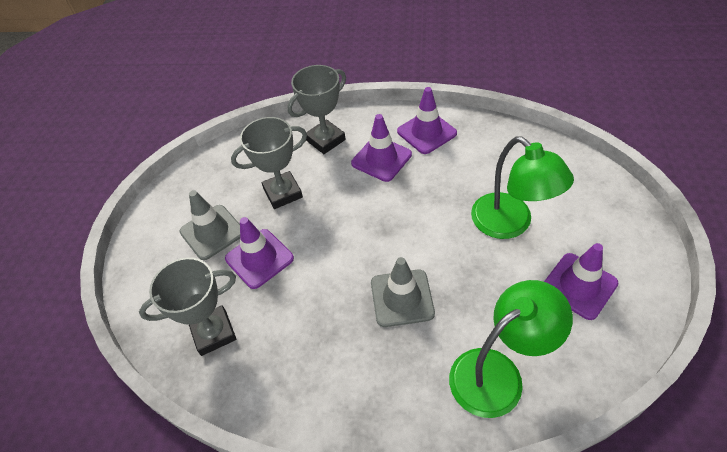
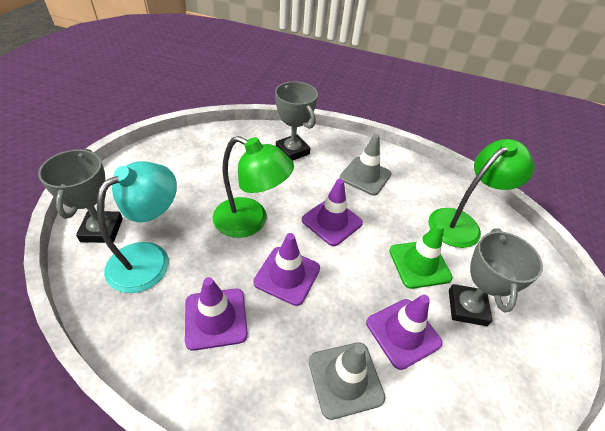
green traffic cone: 0 -> 1
turquoise lamp: 0 -> 1

